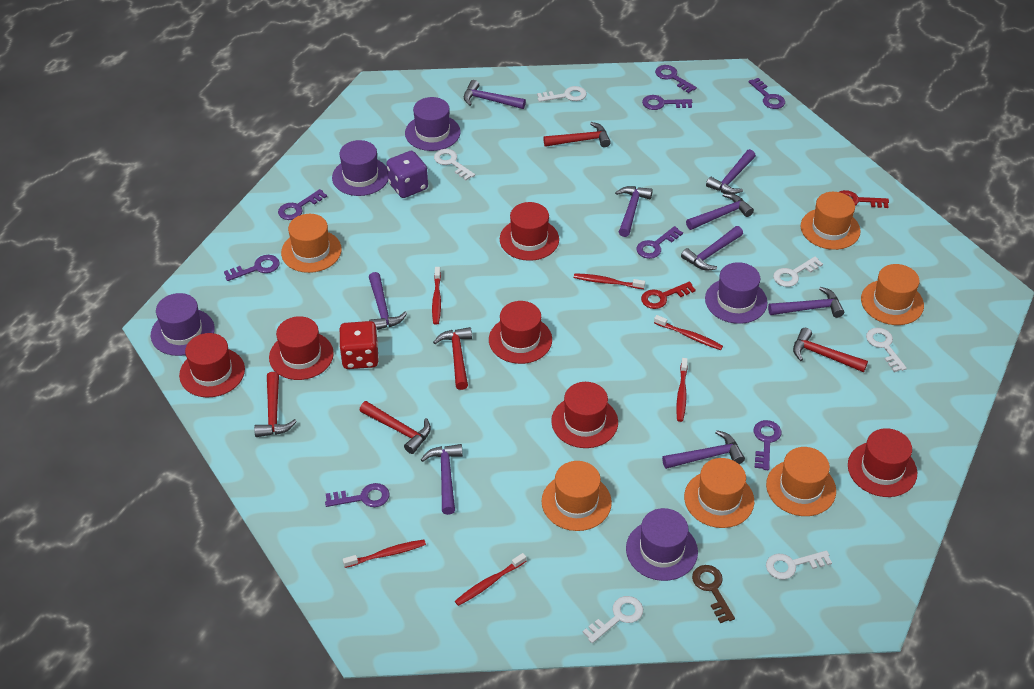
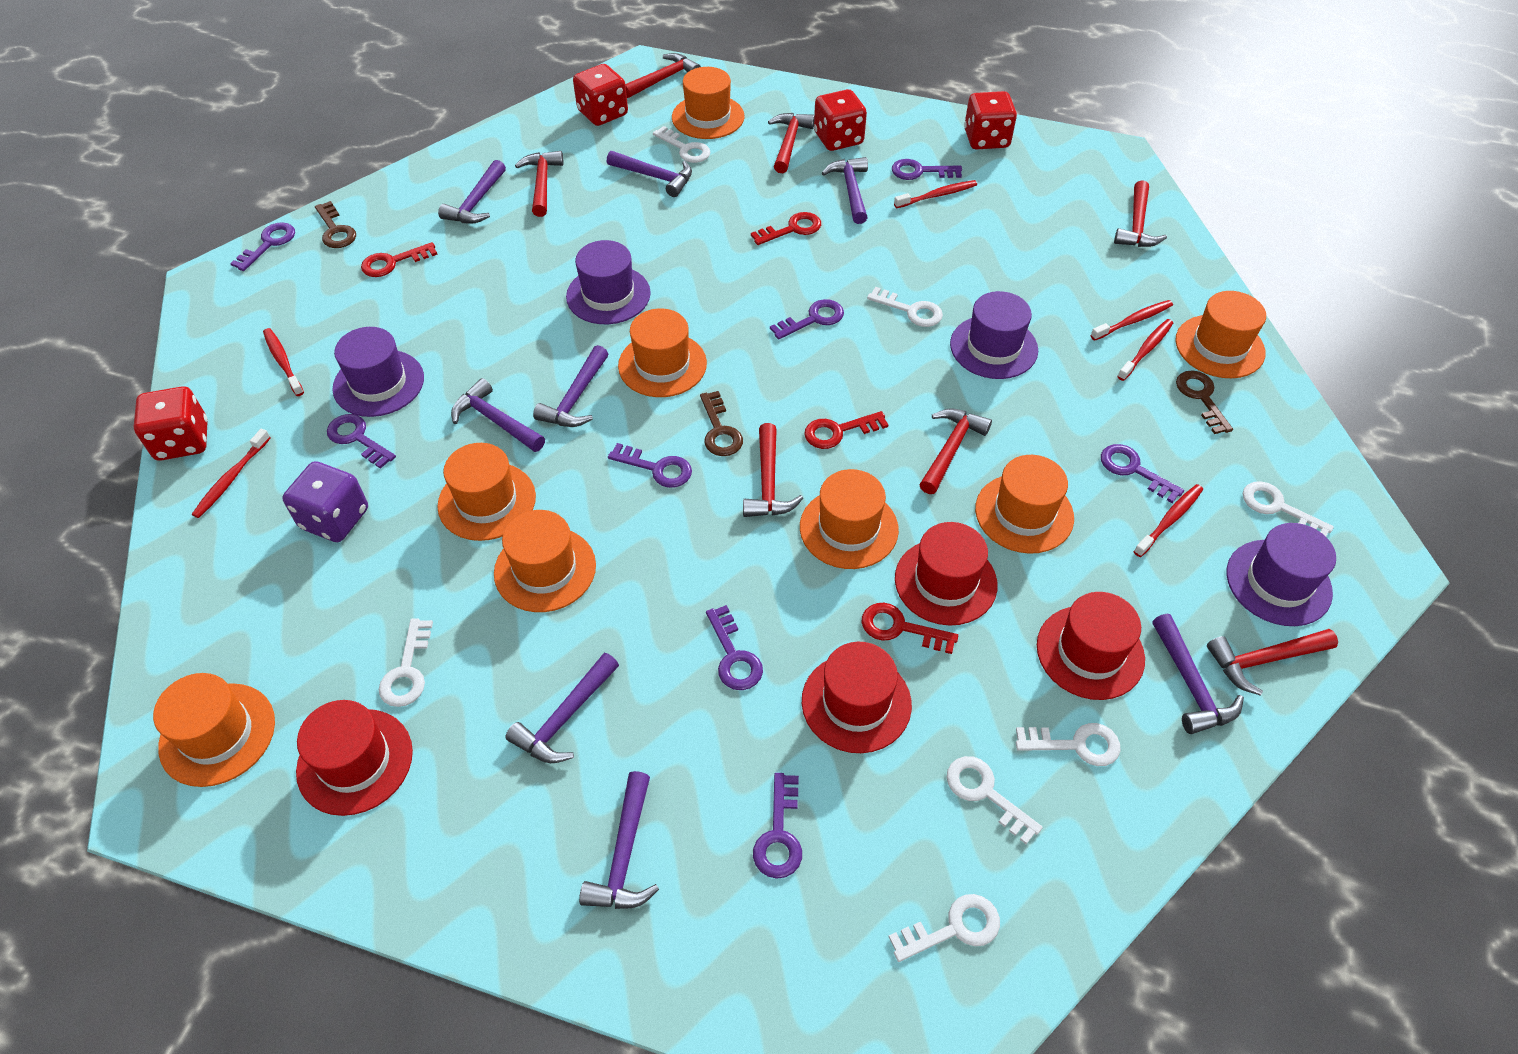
brown key: 1 -> 3
orange hat: 6 -> 8
purple hammer: 9 -> 8
purple hat: 5 -> 4
red dice: 1 -> 4
red hammer: 5 -> 7
red hat: 6 -> 4
red key: 2 -> 4
white key: 6 -> 7

